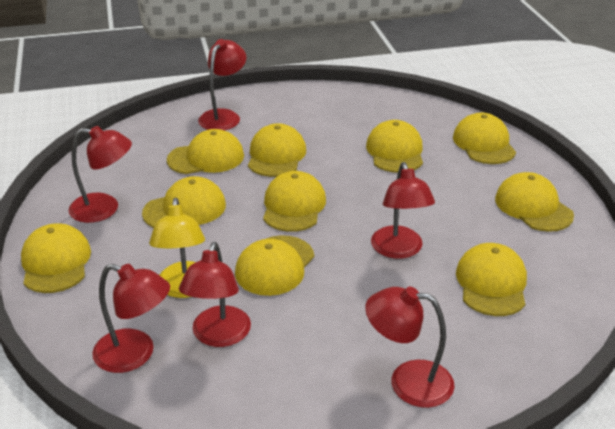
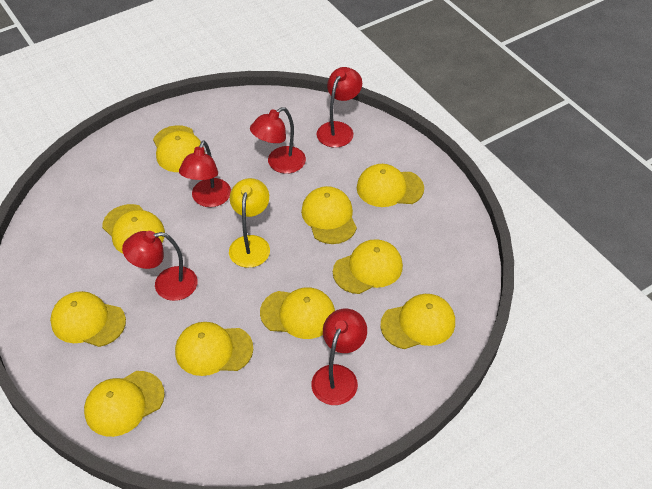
red lamp: 6 -> 5

